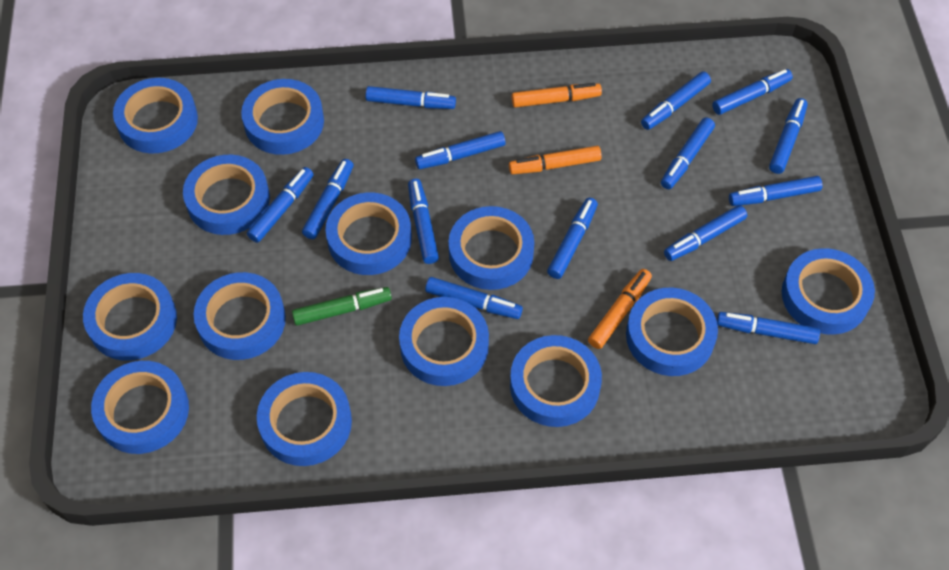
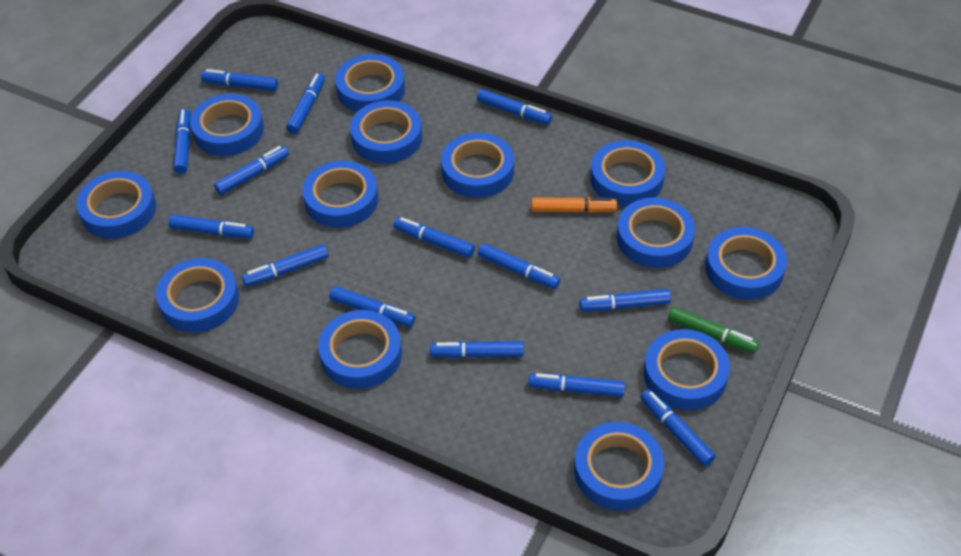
orange marker: 3 -> 1

